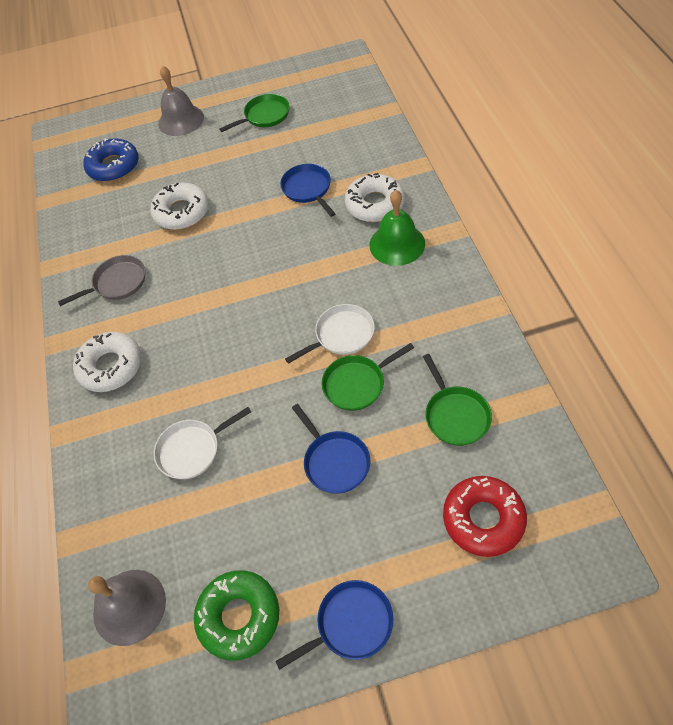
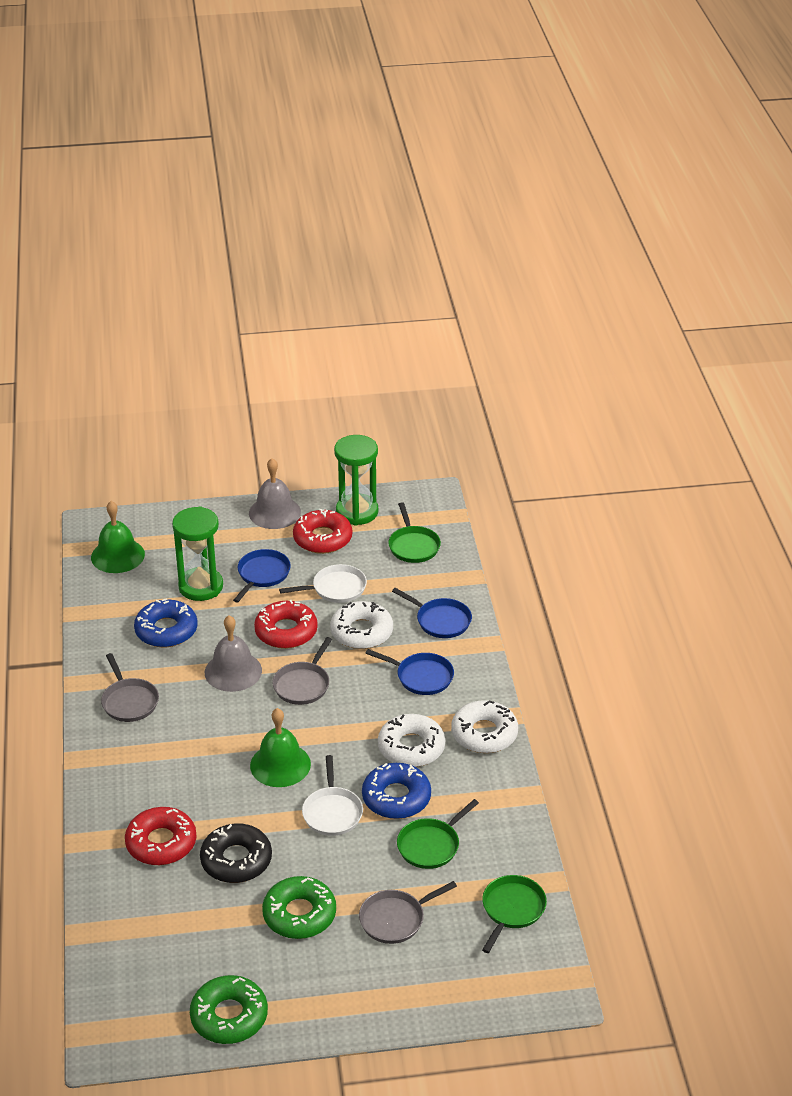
black donut: 0 -> 1
blue donut: 1 -> 2
green bell: 1 -> 2
green donut: 1 -> 2
green hourglass: 0 -> 2
grey pan: 1 -> 3
red donut: 1 -> 3

